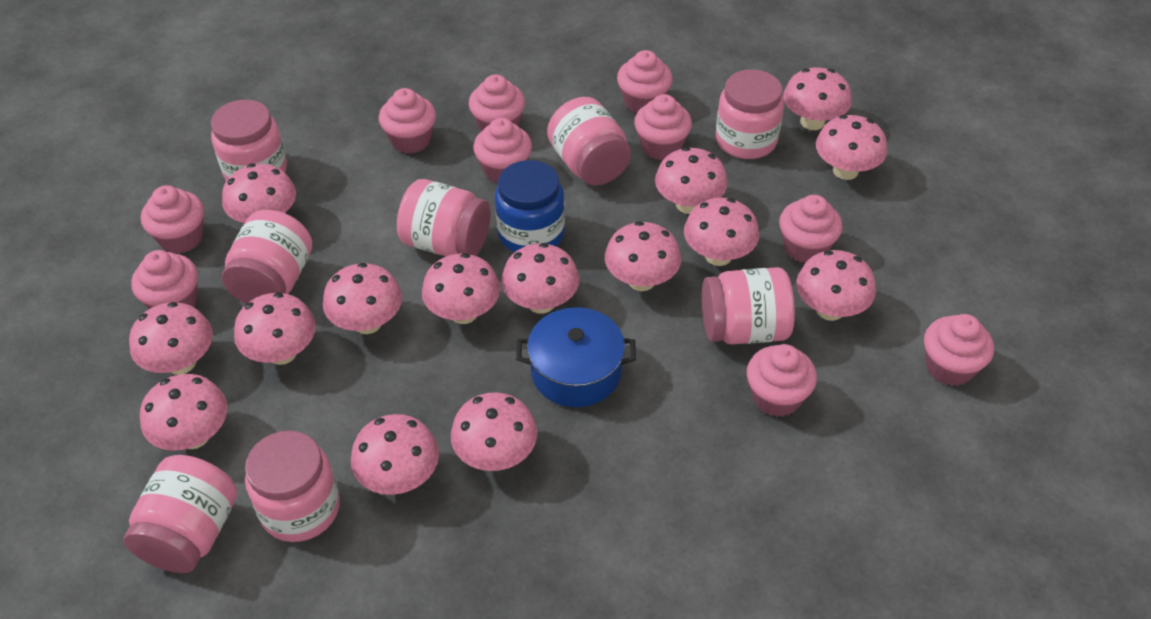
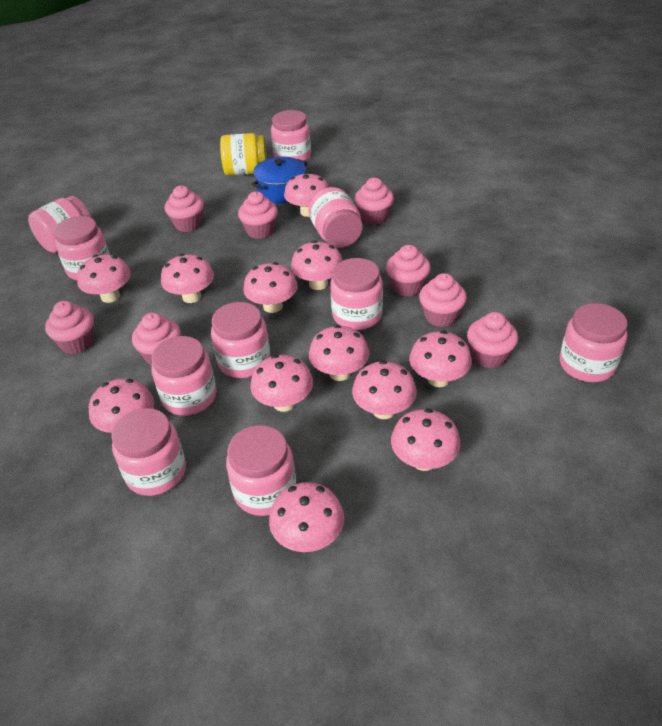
blue jar: 1 -> 0
pink cupcake: 10 -> 8
pink jar: 8 -> 10
pink mushroom: 15 -> 12
yellow jar: 0 -> 1

